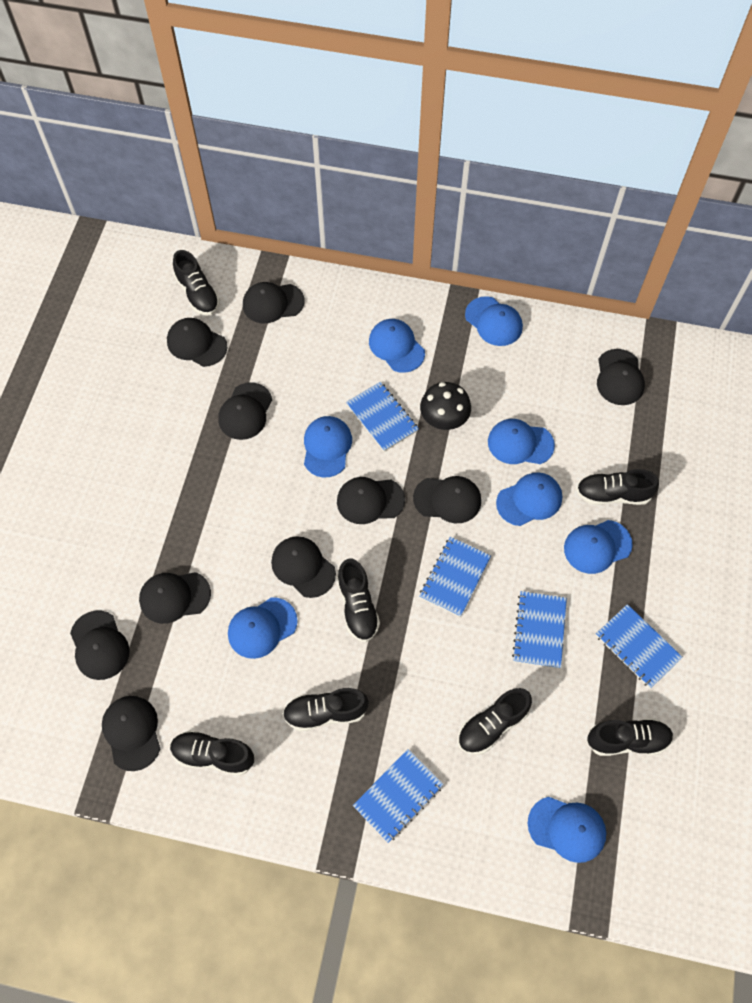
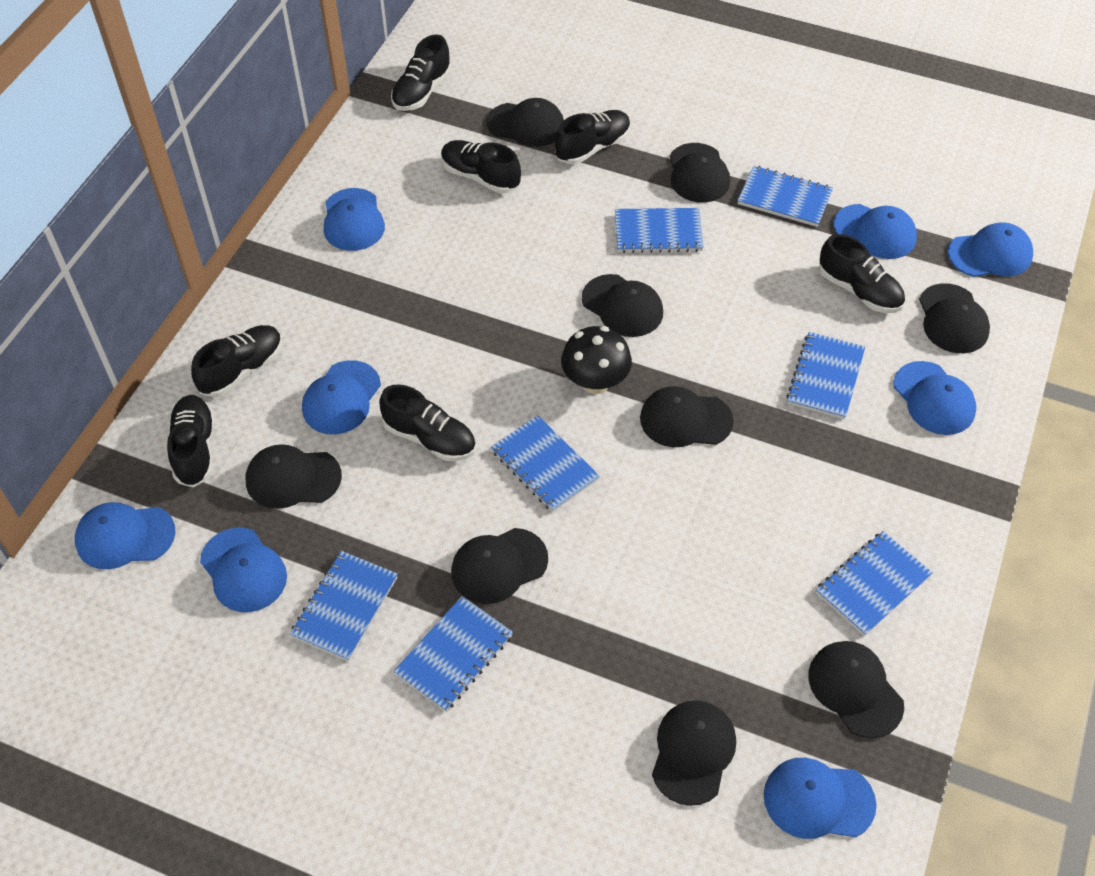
black cap: 10 -> 9
blue notebook: 5 -> 7

